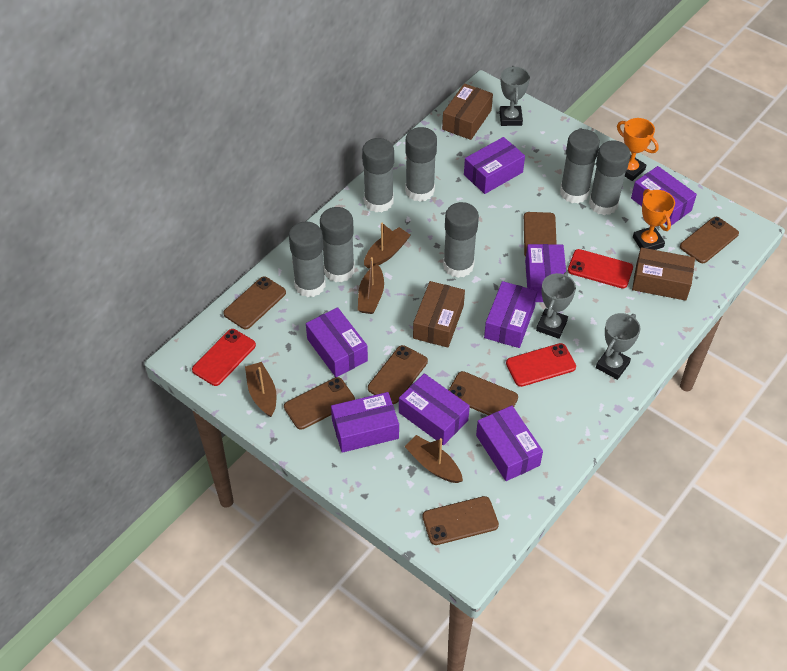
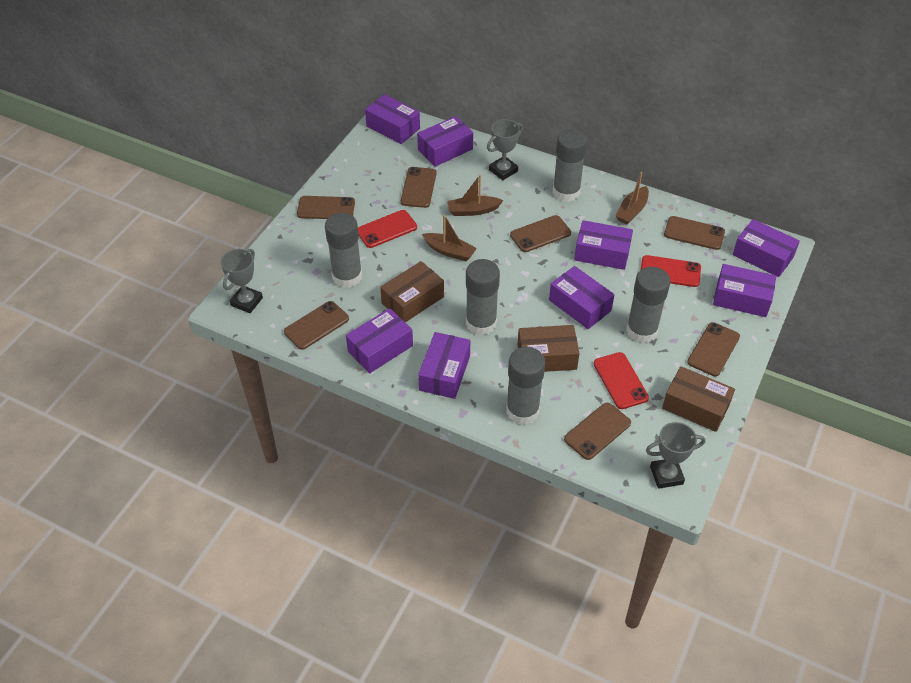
brown boat: 4 -> 3
grey glue stick: 7 -> 5
orange trophy: 2 -> 0

